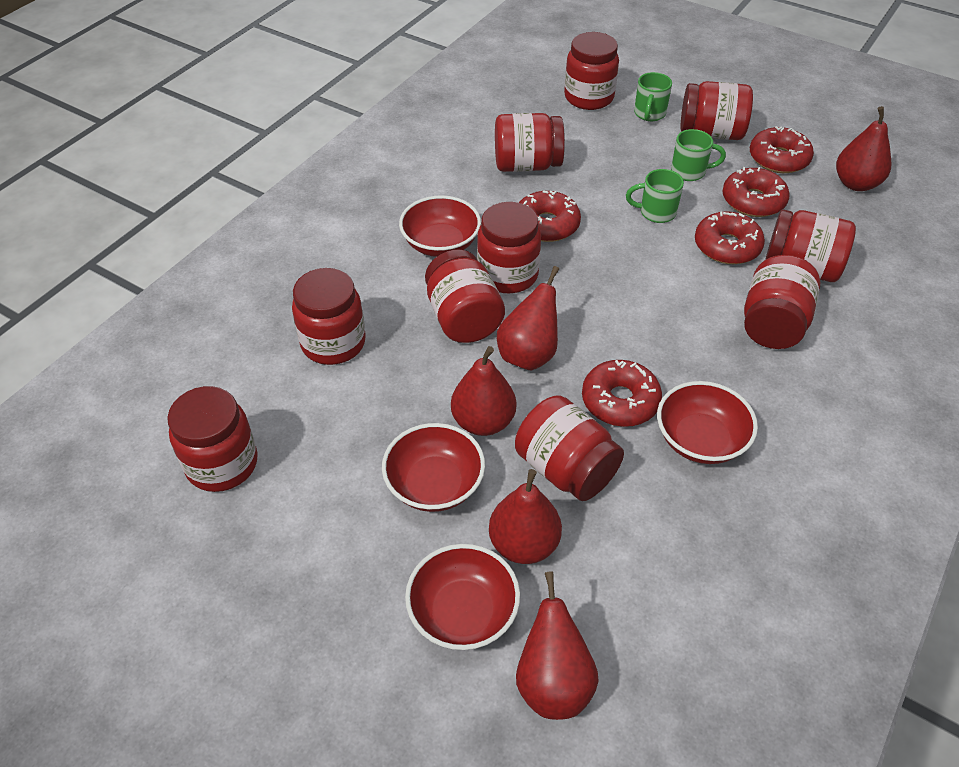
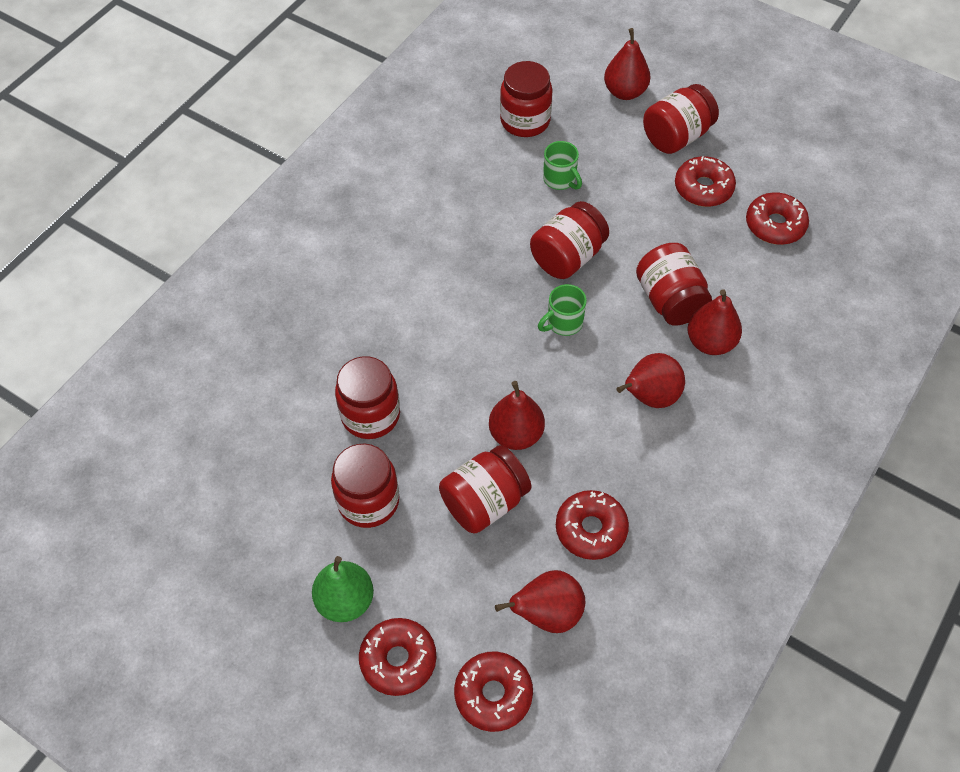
green mug: 3 -> 2
green pear: 0 -> 1
red bowl: 4 -> 0
red jar: 10 -> 7

